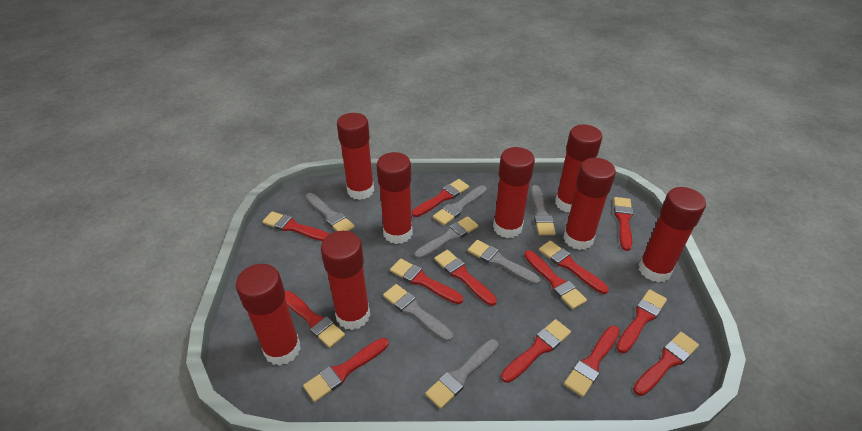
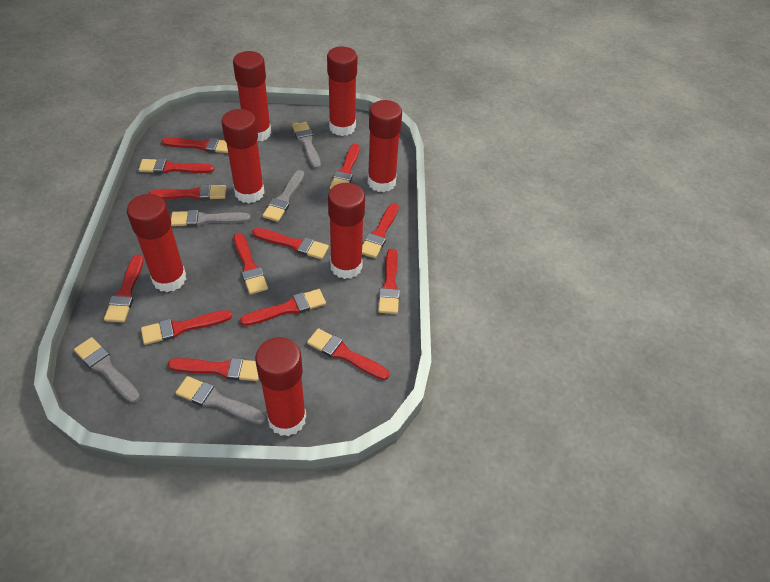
grey brush: 7 -> 5
red glue stick: 8 -> 7

